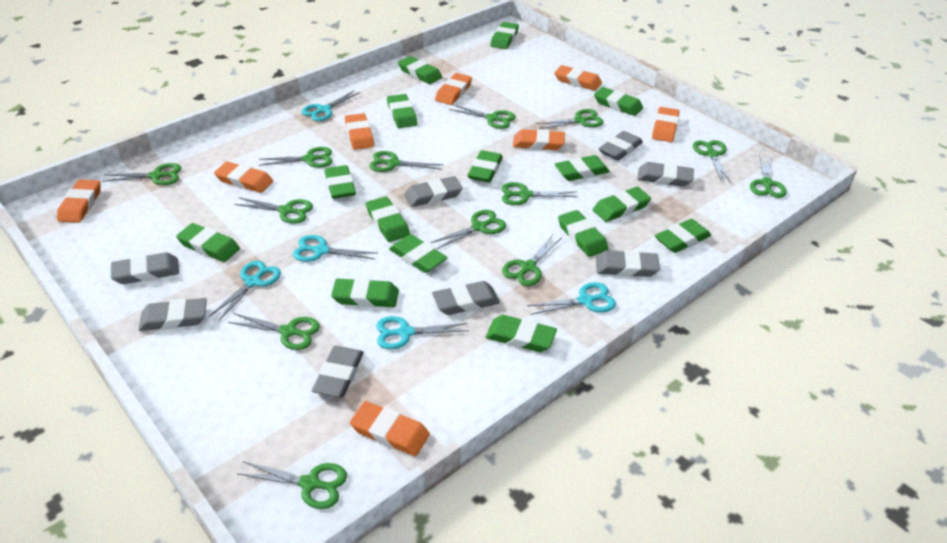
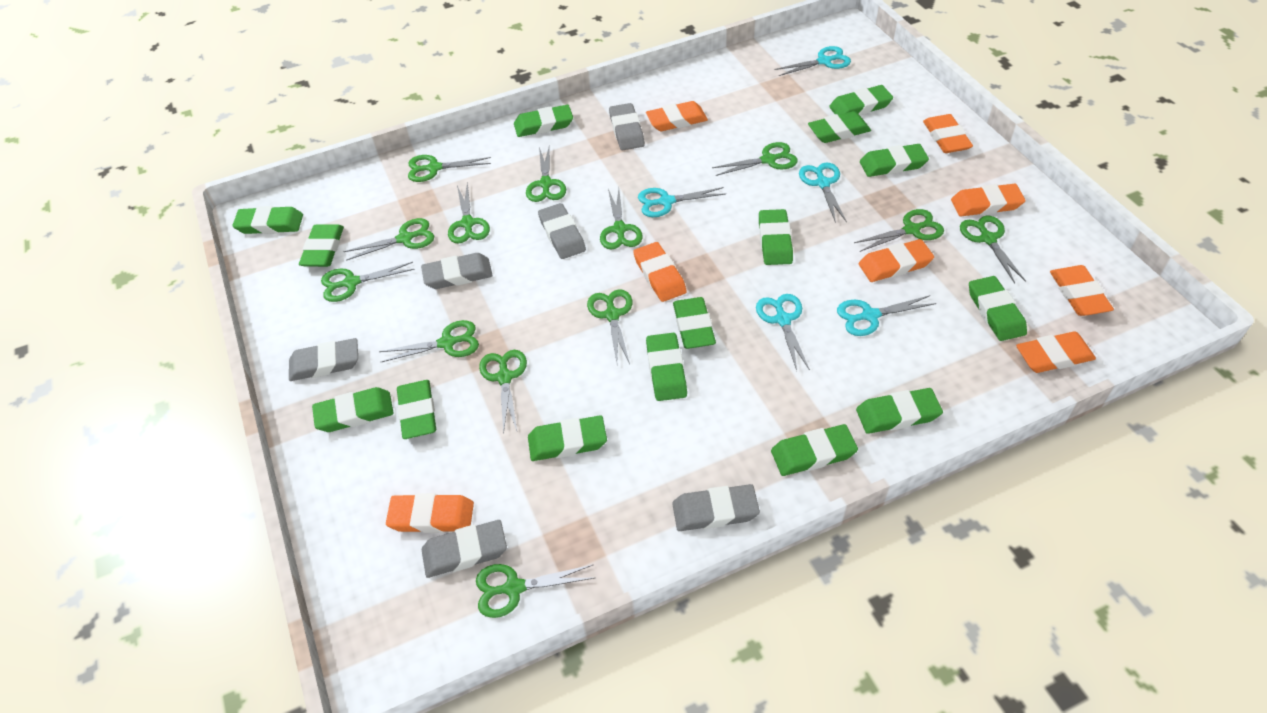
grey eraser: 8 -> 6

